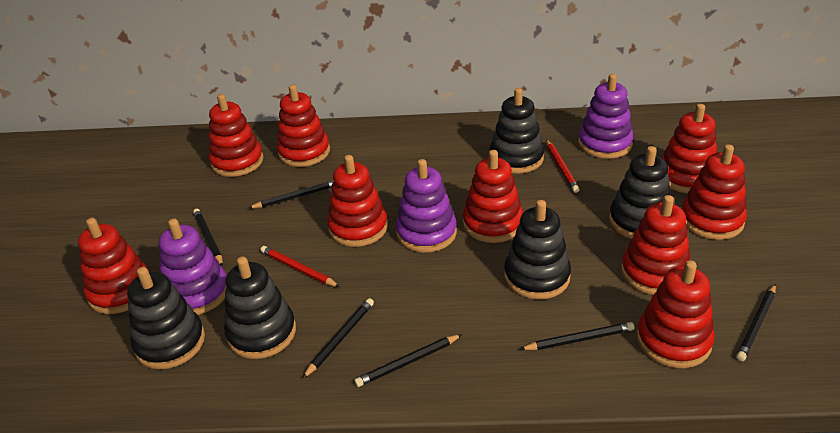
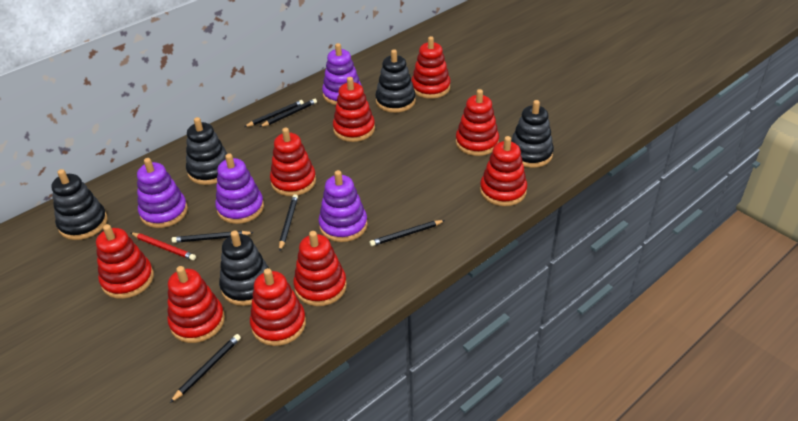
purple stacking toy: 3 -> 4
red pencil: 2 -> 1

